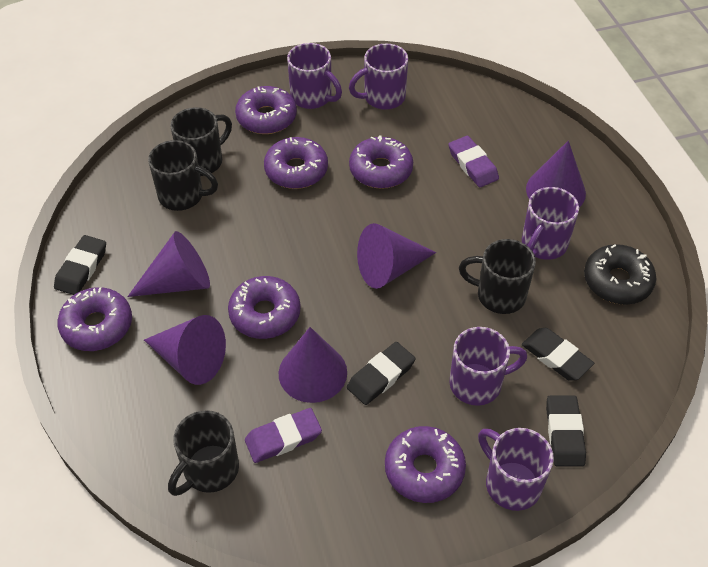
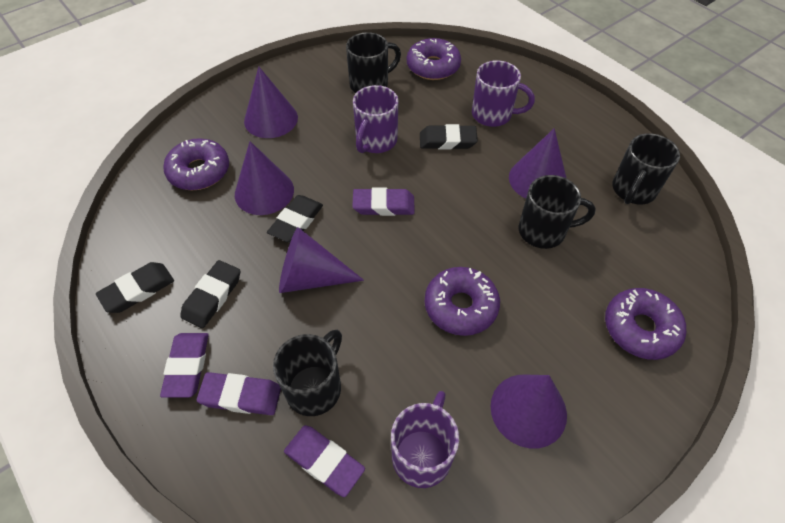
black donut: 1 -> 0
purple donut: 6 -> 4
purple eraser: 2 -> 4
purple mug: 5 -> 3

